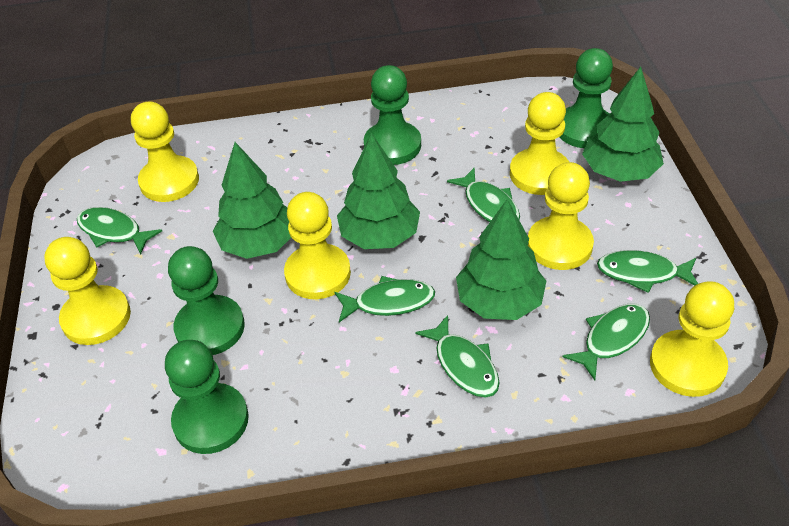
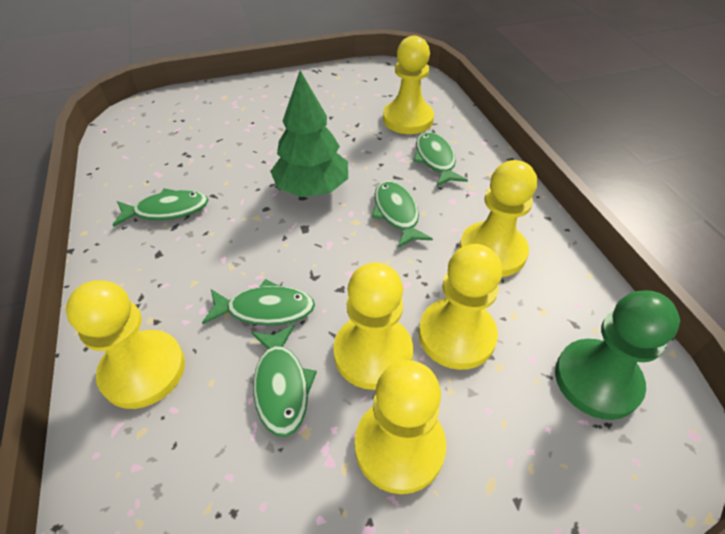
green fish: 6 -> 5
green pawn: 4 -> 1
green tree: 4 -> 1

